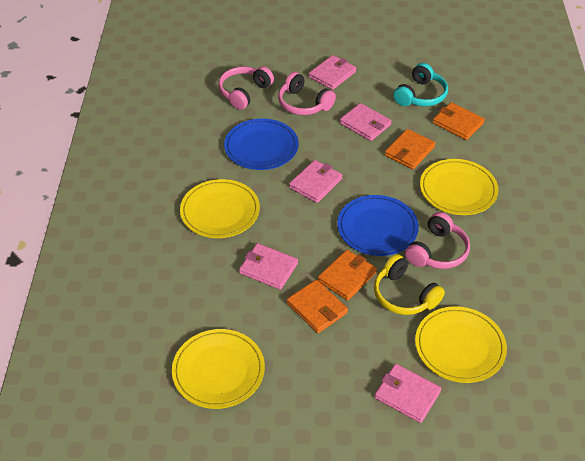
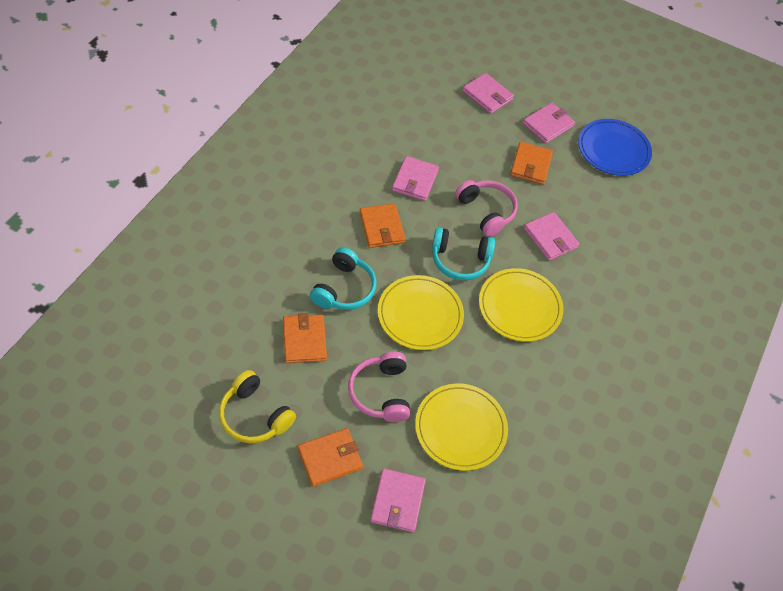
blue plate: 2 -> 1
pink headphones: 3 -> 2
turquoise headphones: 1 -> 2
yellow plate: 4 -> 3

